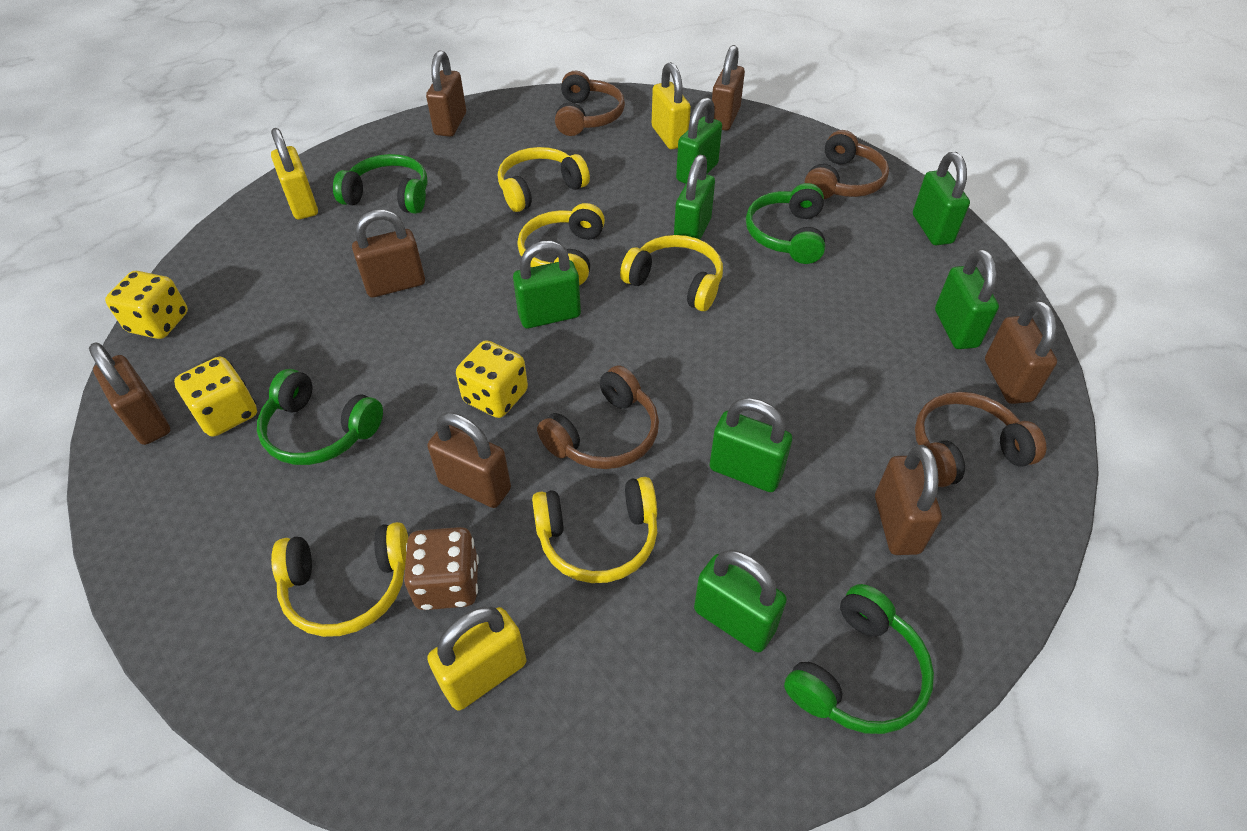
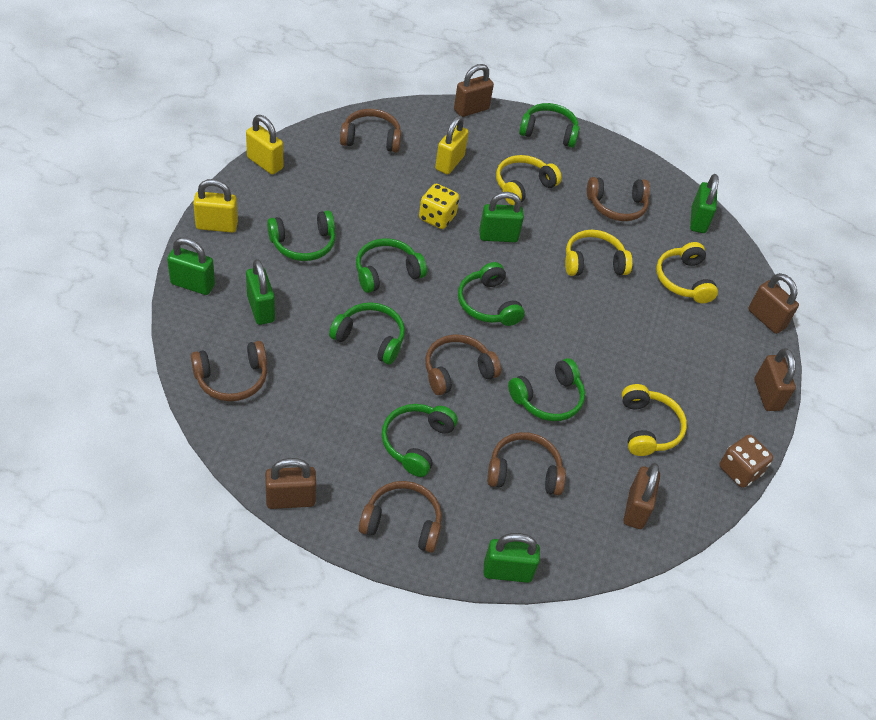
brown headphones: 4 -> 6
brown padlock: 7 -> 5
green headphones: 4 -> 7
green padlock: 7 -> 5
yellow dice: 3 -> 1
yellow headphones: 5 -> 4

